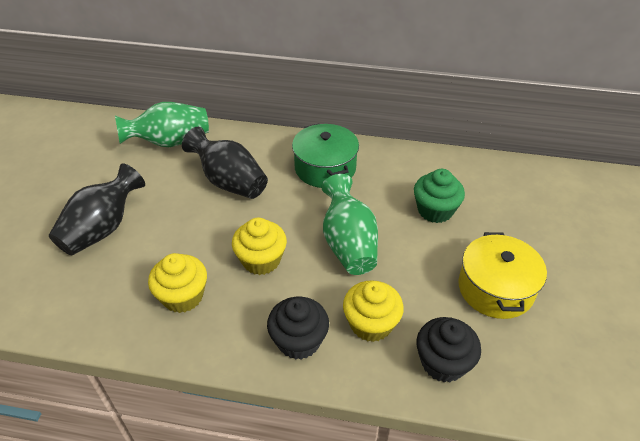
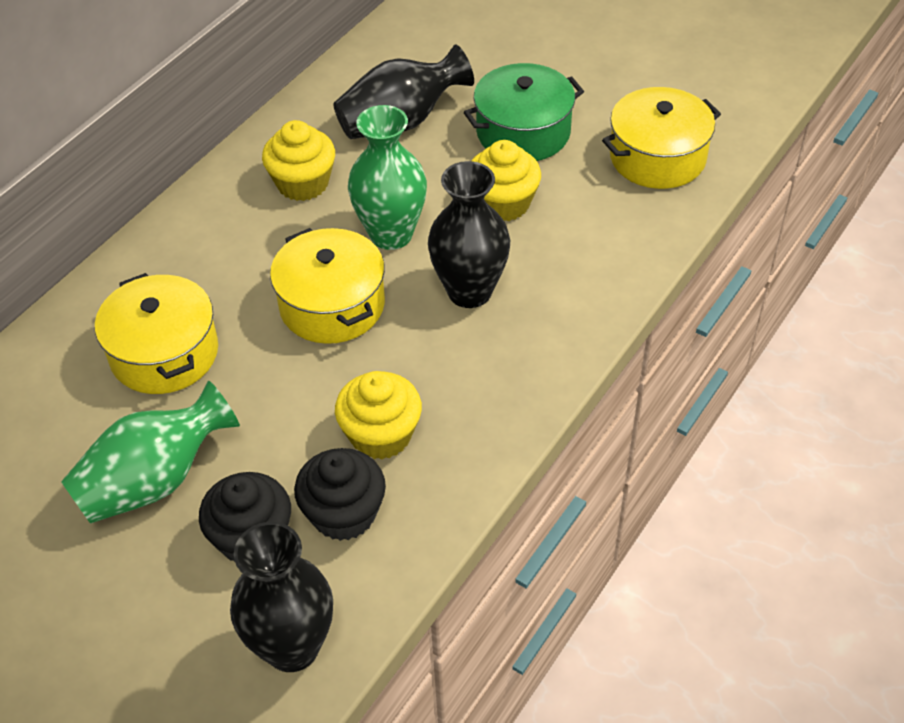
black vase: 2 -> 3
green cupcake: 1 -> 0
yellow pot: 1 -> 3

